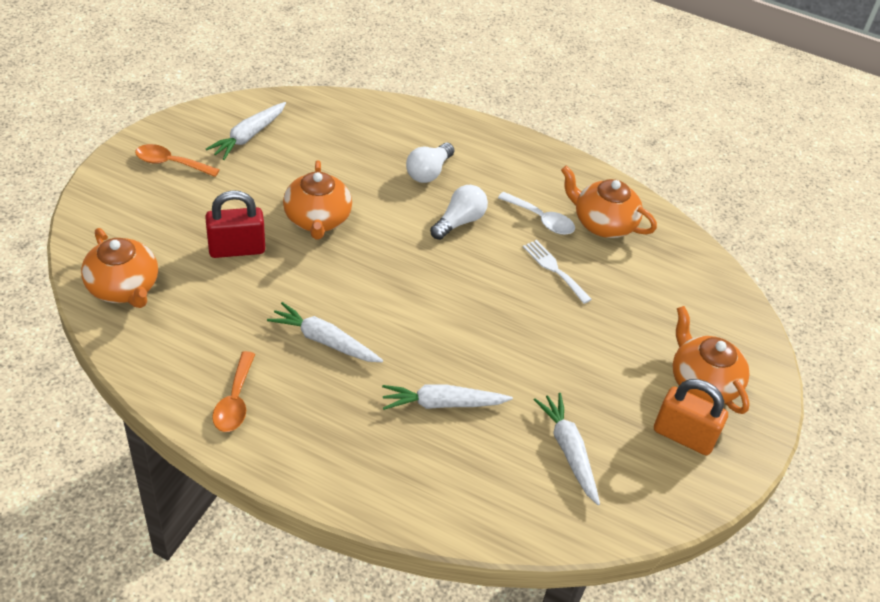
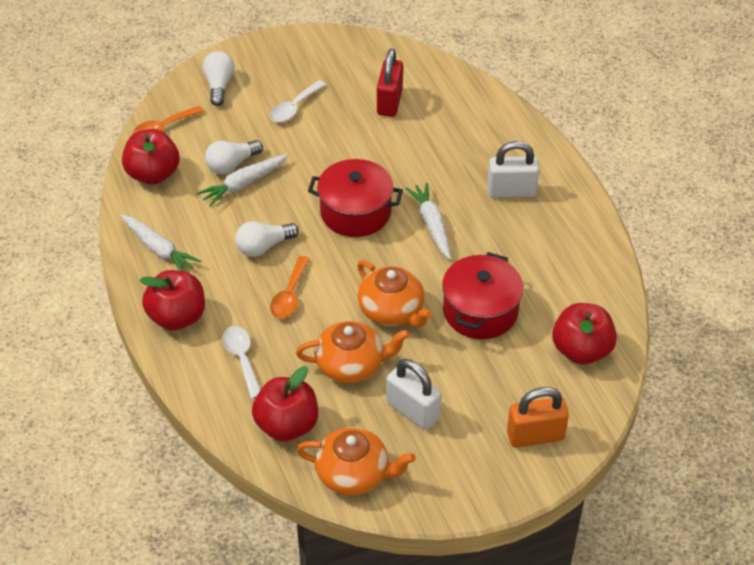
orange teapot: 4 -> 3
red apple: 0 -> 4
red pot: 0 -> 2
white carrot: 4 -> 3
white fork: 1 -> 0
white light bulb: 2 -> 3
white padlock: 0 -> 2
white spoon: 1 -> 2

